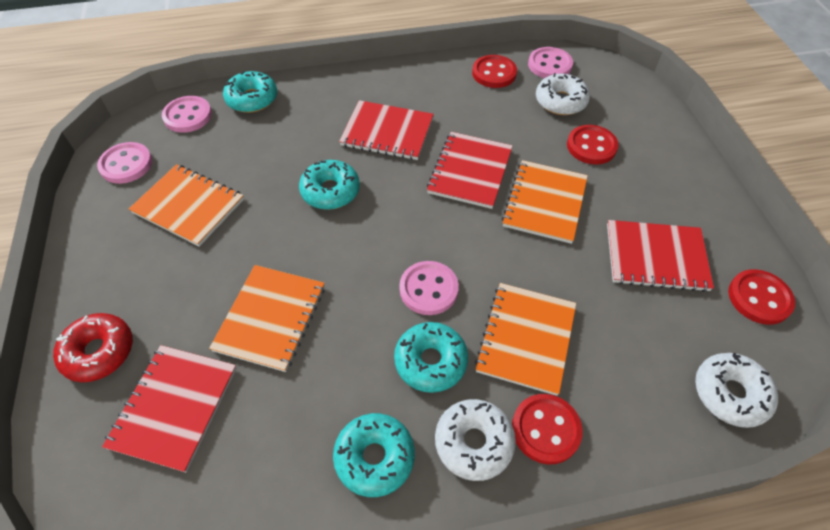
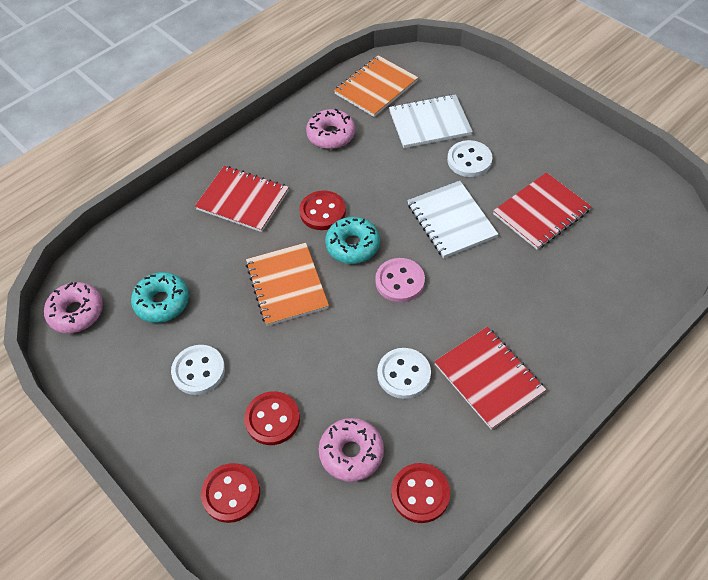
orange notebook: 4 -> 2
pink button: 4 -> 1
pink donut: 0 -> 3
red donut: 1 -> 0
red notebook: 4 -> 3
turquoise donut: 4 -> 2
white button: 0 -> 3
white donut: 3 -> 0
white notebook: 0 -> 2

